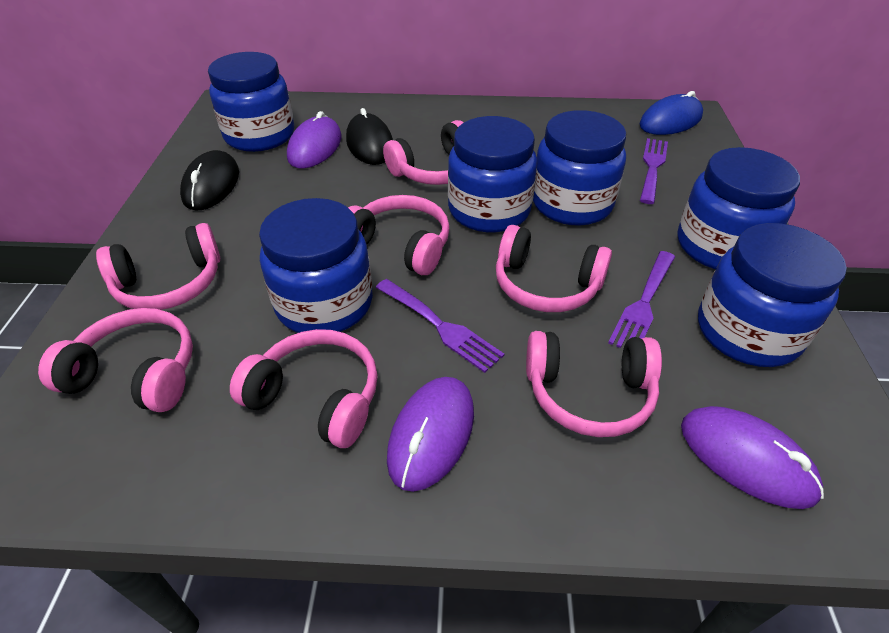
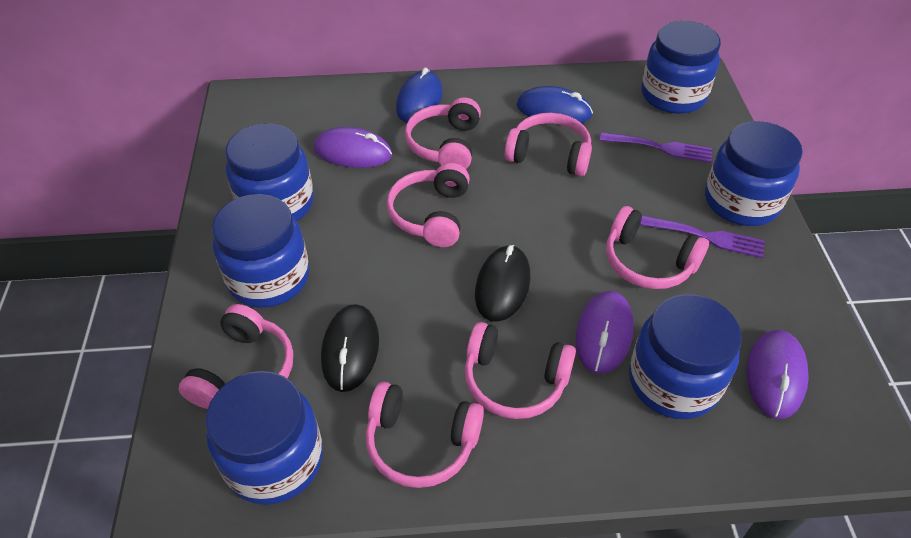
blue mouse: 1 -> 2
purple fork: 3 -> 2

